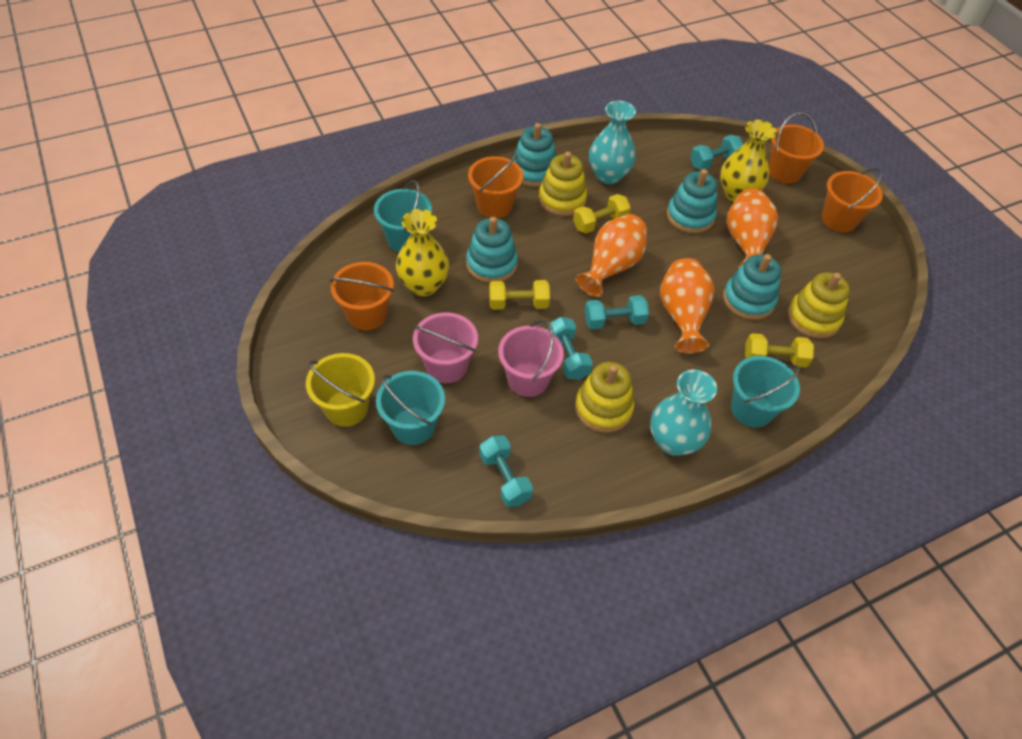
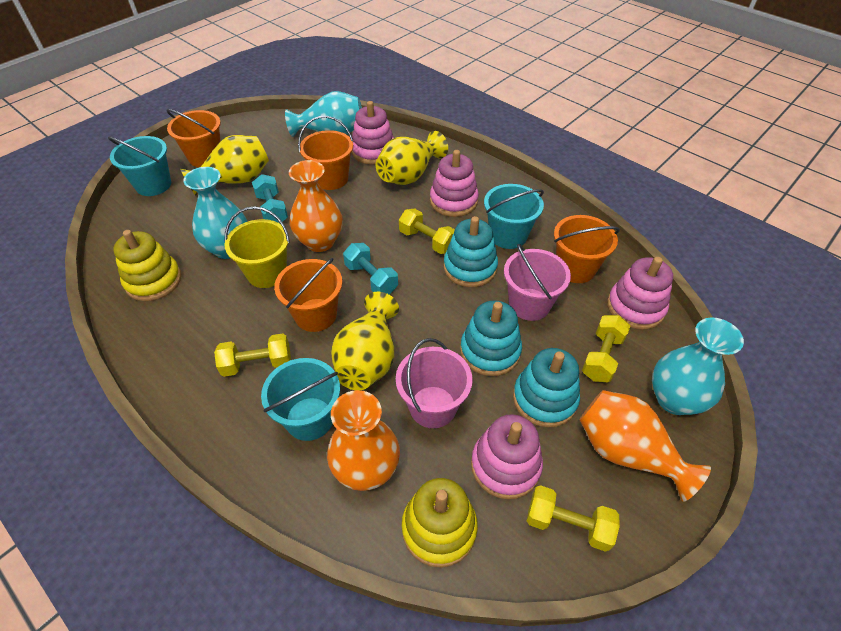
pink stacking toy: 0 -> 4
turquoise dumbbell: 4 -> 2
turquoise stacking toy: 4 -> 3
turquoise vase: 2 -> 3
yellow dumbbell: 3 -> 4
yellow stacking toy: 3 -> 2
yellow vase: 2 -> 3

